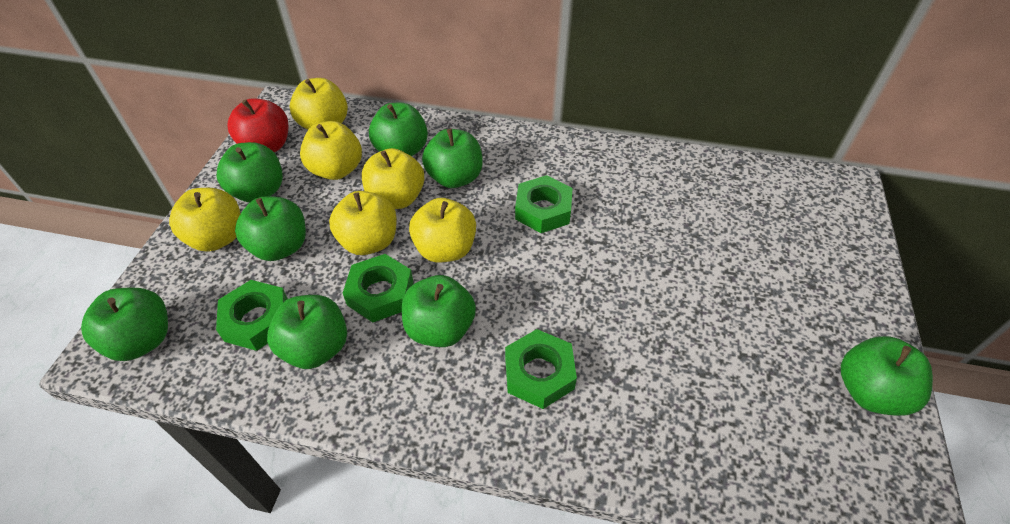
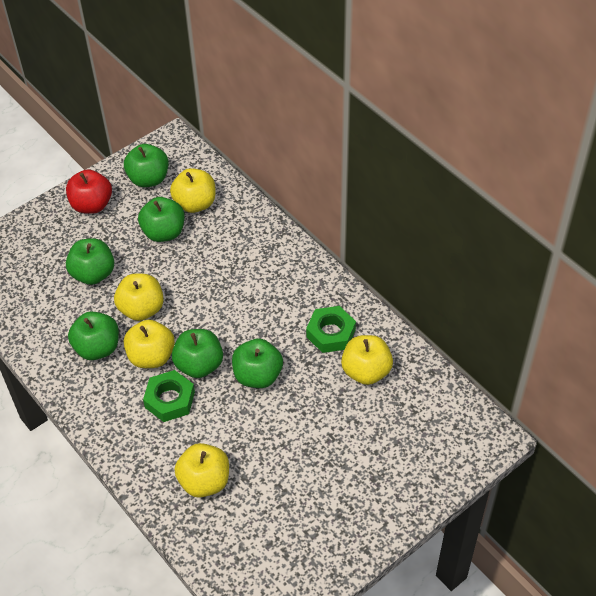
green apple: 8 -> 6
green nut: 4 -> 2
yellow apple: 6 -> 5

